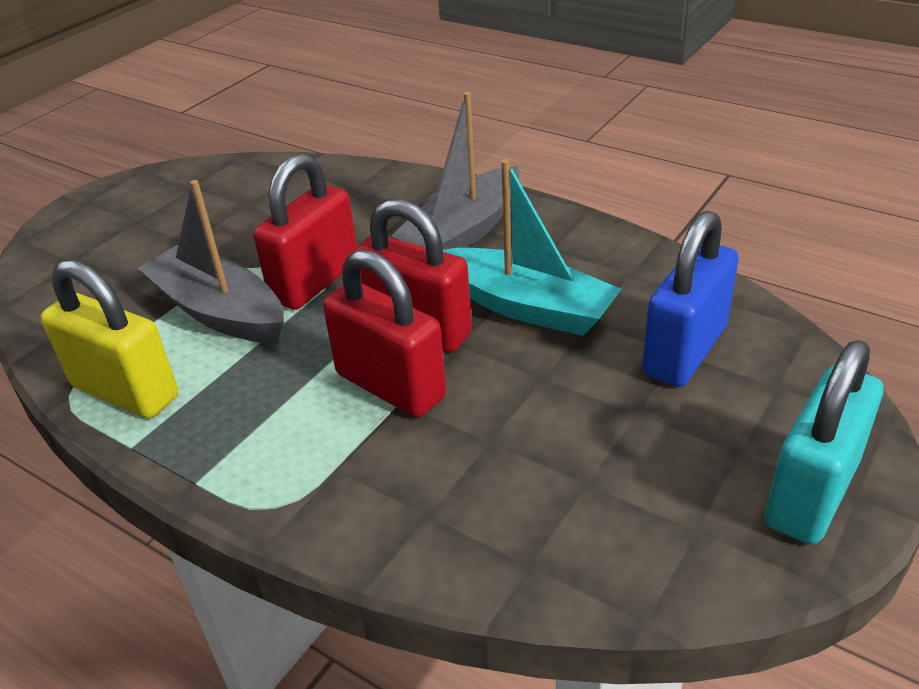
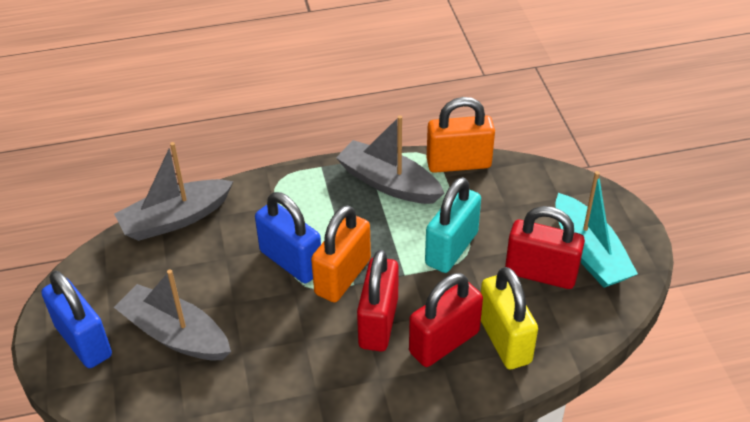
blue padlock: 1 -> 2
grey boat: 2 -> 3
orange padlock: 0 -> 2

